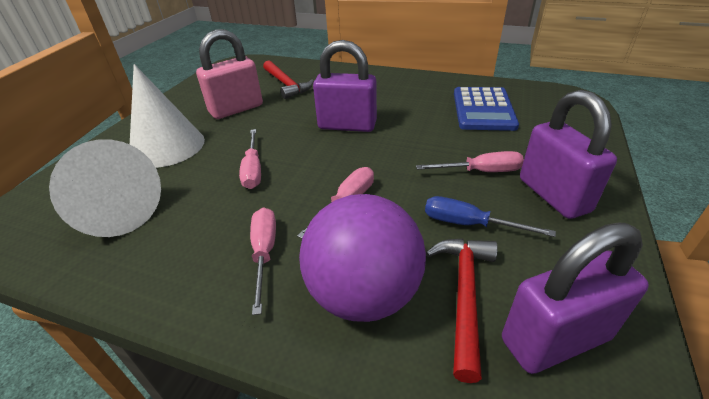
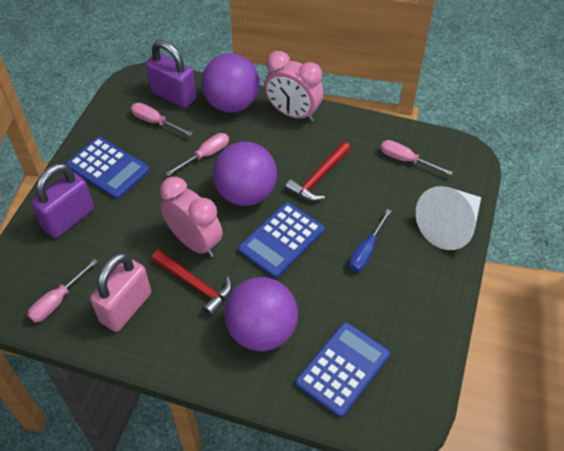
blue calculator: 1 -> 3
pink clock: 0 -> 2
purple ball: 1 -> 3
purple padlock: 3 -> 2
white cone: 2 -> 1

